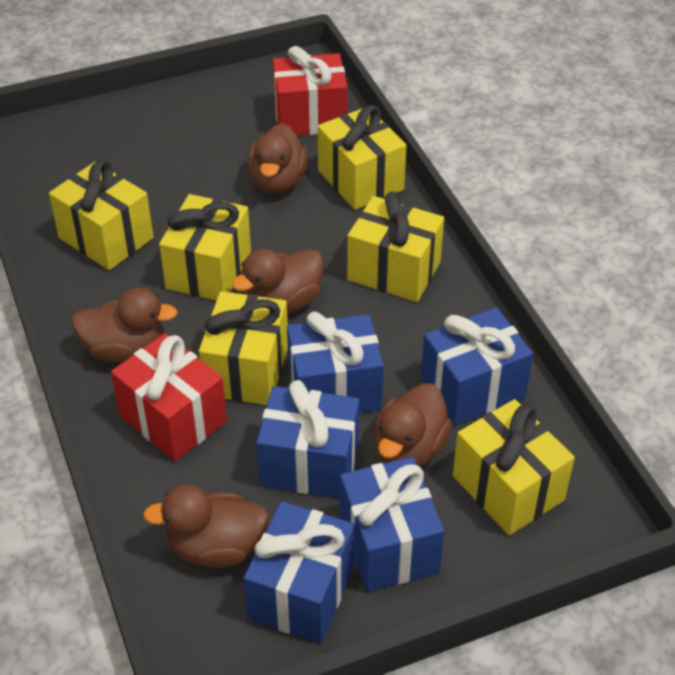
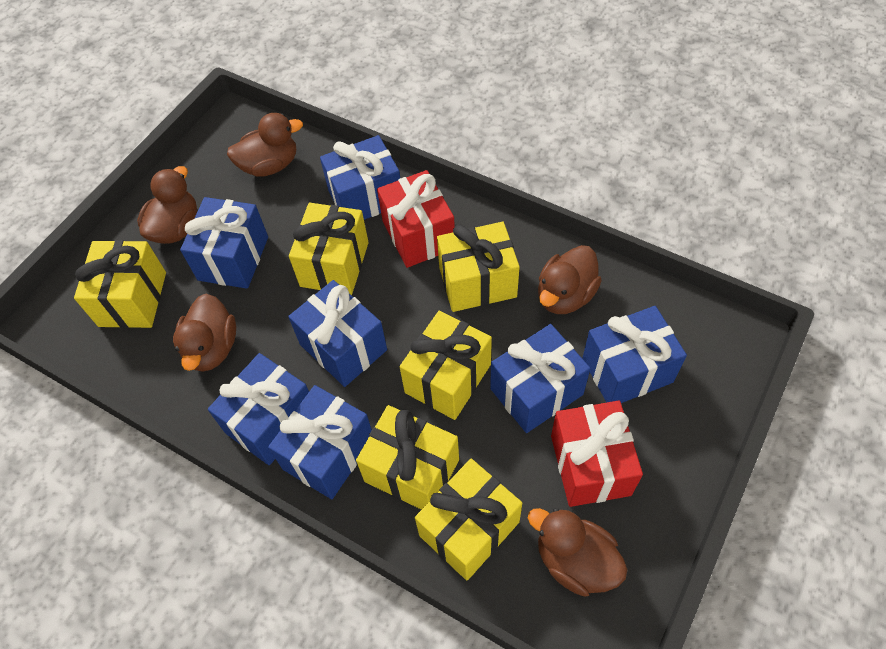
blue gift: 5 -> 7

